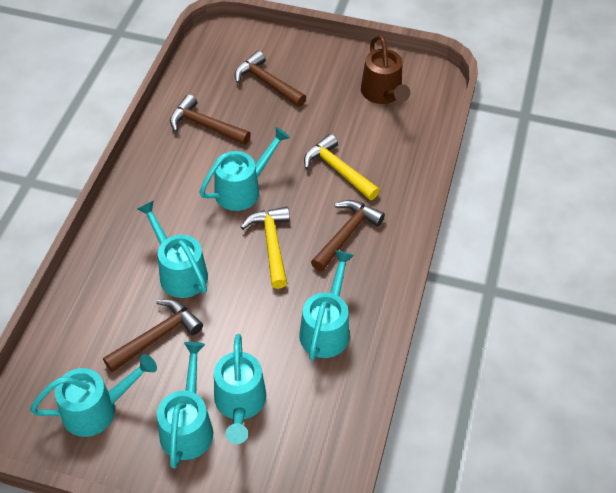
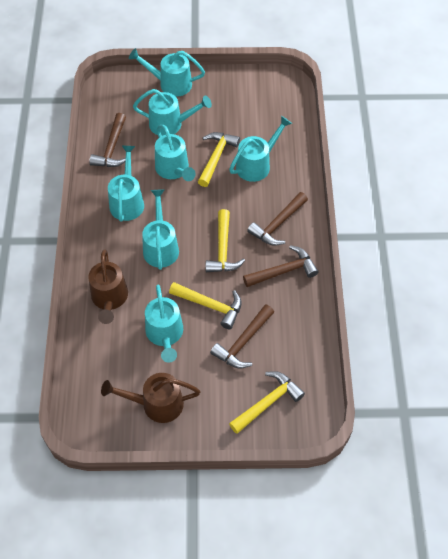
brown watering can: 1 -> 2
turquoise watering can: 6 -> 7
yellow hammer: 2 -> 4

